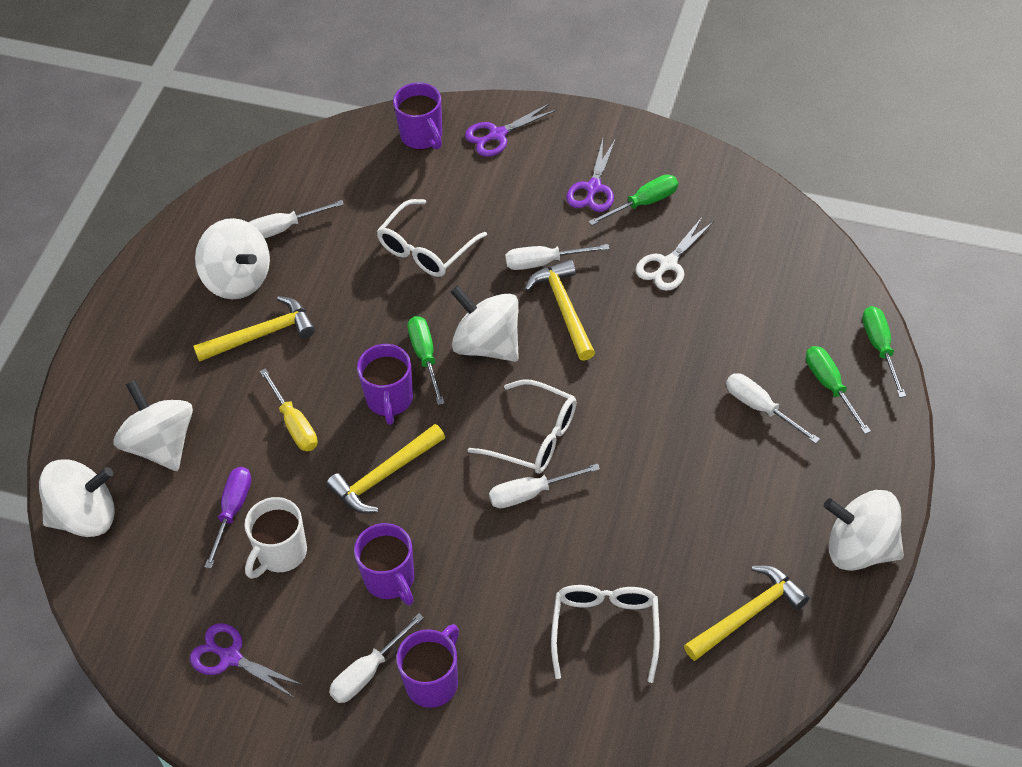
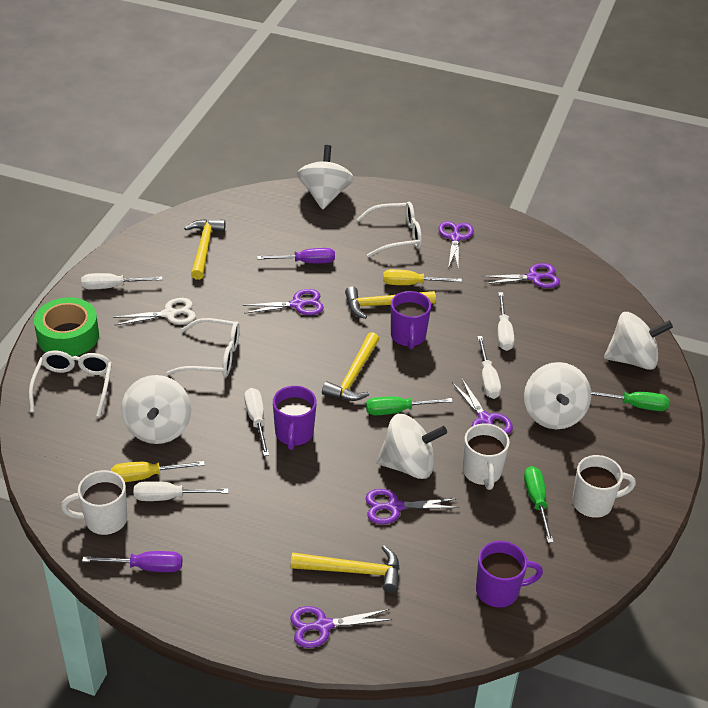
green screwdriver: 4 -> 3
green tape: 0 -> 1
purple mug: 4 -> 3
purple scissors: 3 -> 6
purple screwdriver: 1 -> 2
white mug: 1 -> 3
yellow screwdriver: 1 -> 2

